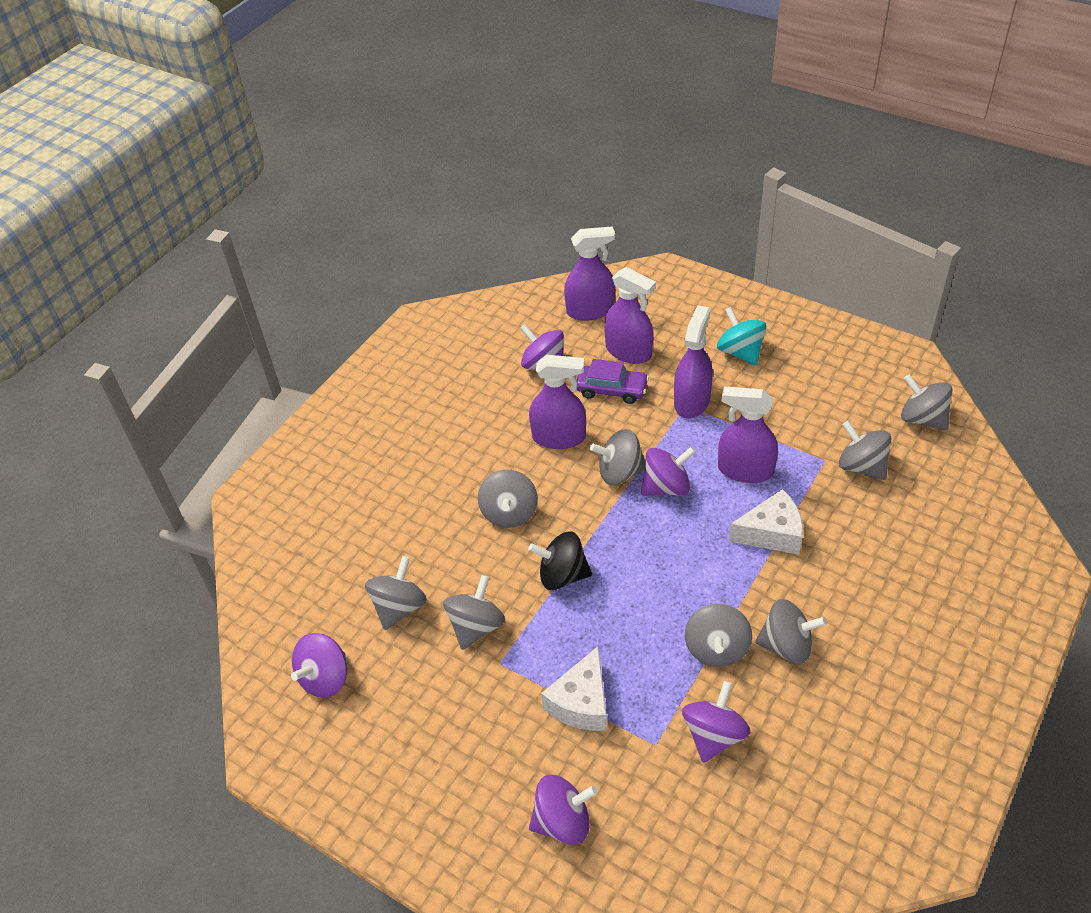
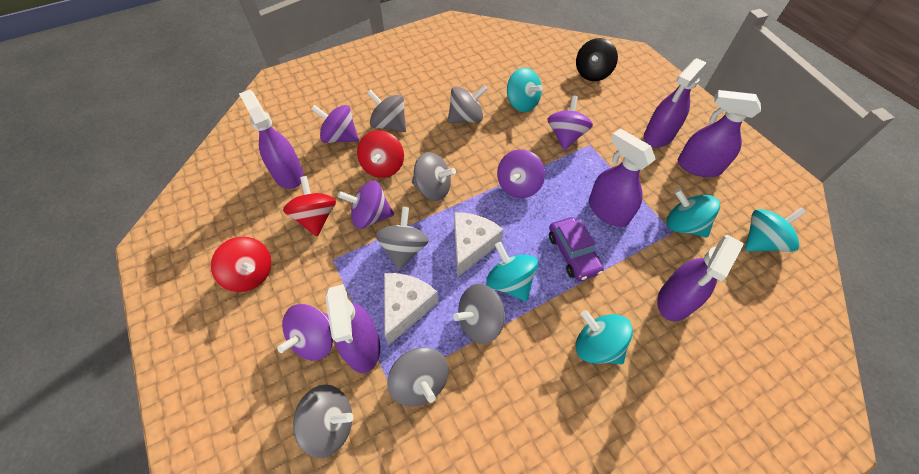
grey spinning top: 8 -> 7
purple spray bottle: 5 -> 6
red spinning top: 0 -> 3
turquoise spinning top: 1 -> 5

